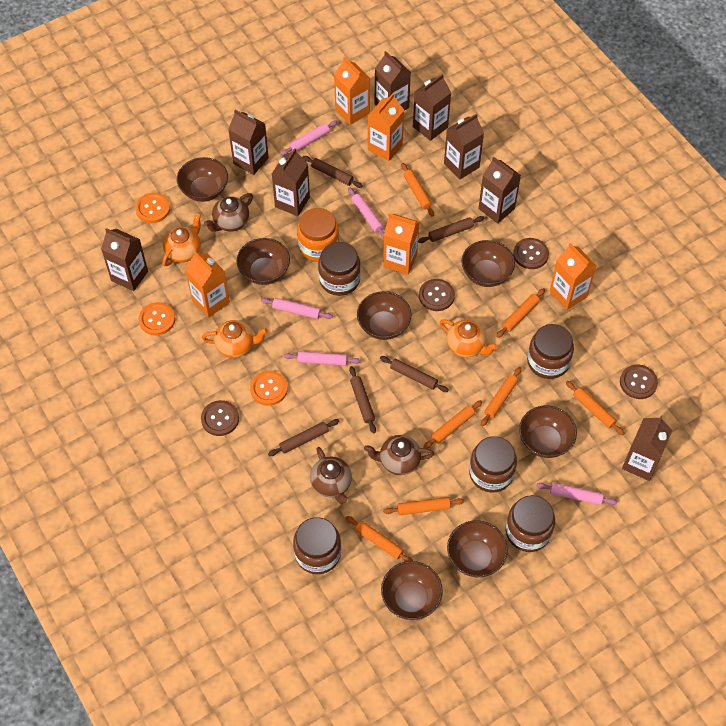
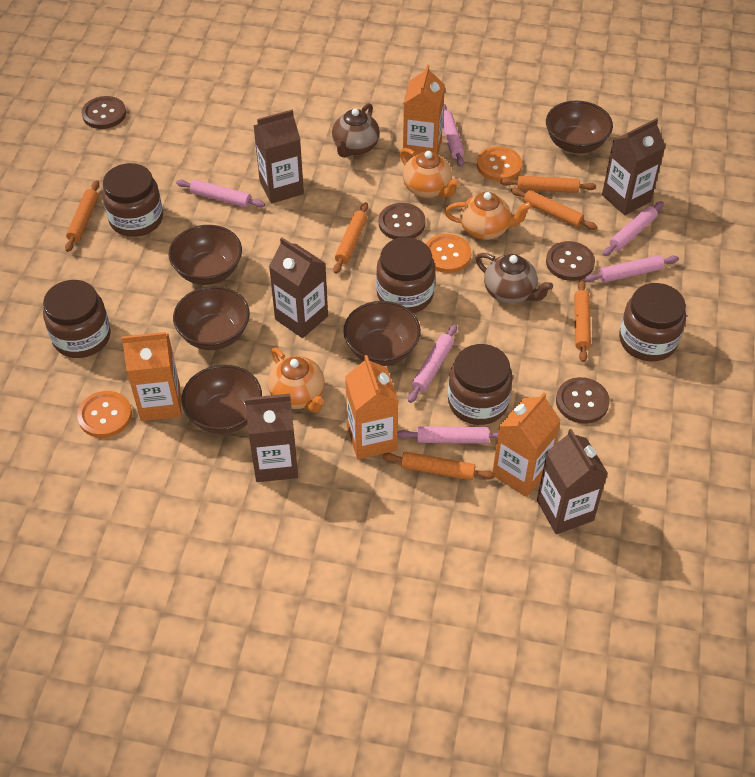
brown bowl: 7 -> 5
brown carton: 8 -> 5
brown rolling pin: 5 -> 0
brown teapot: 3 -> 2
orange carton: 5 -> 4
orange jar: 1 -> 0
orange rolling pin: 7 -> 6
pink rolling pin: 5 -> 6

